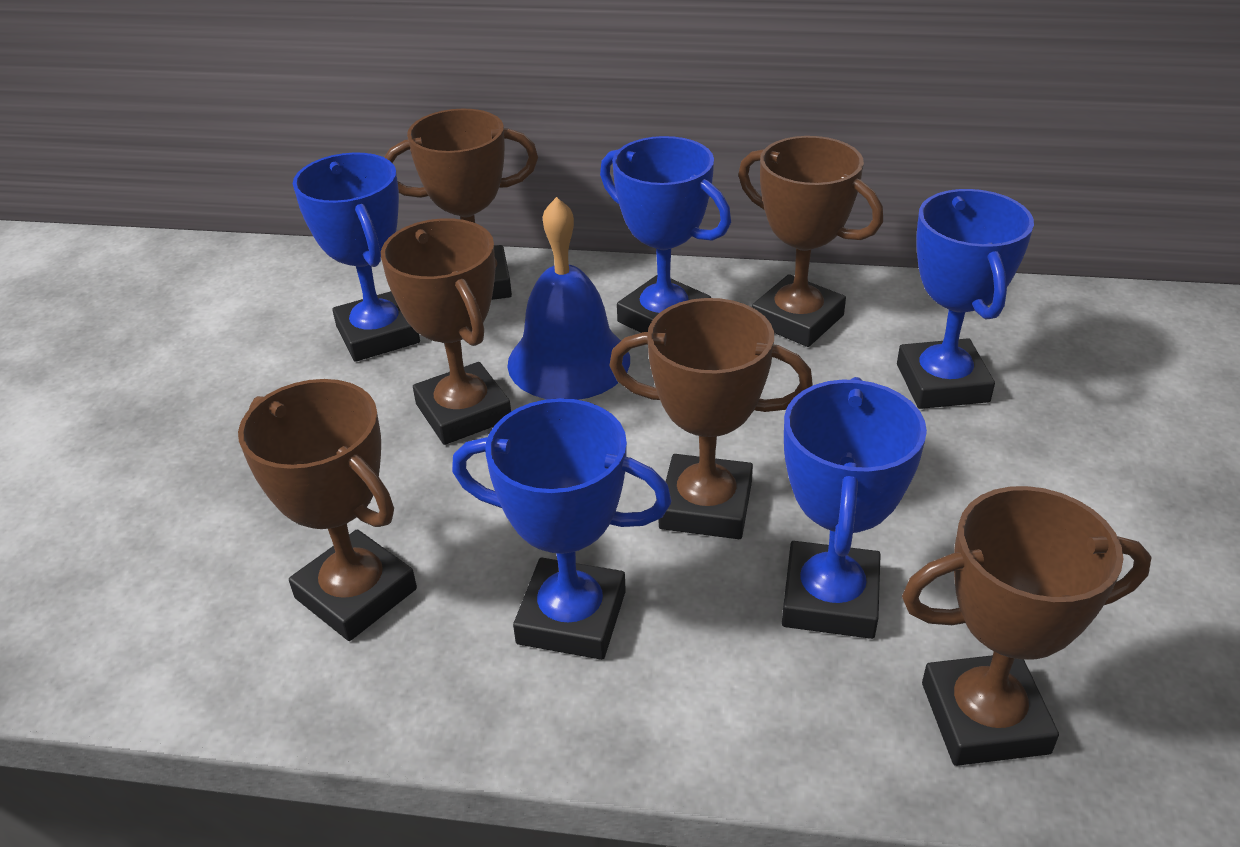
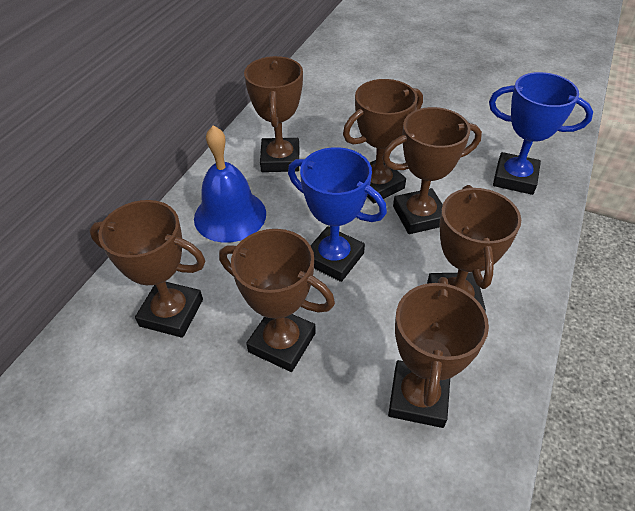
blue trophy: 5 -> 2
brown trophy: 6 -> 7

